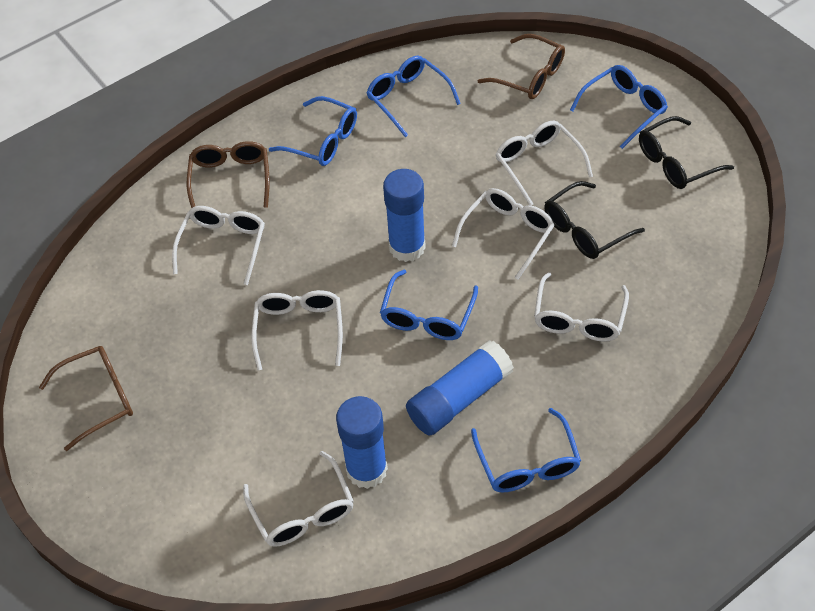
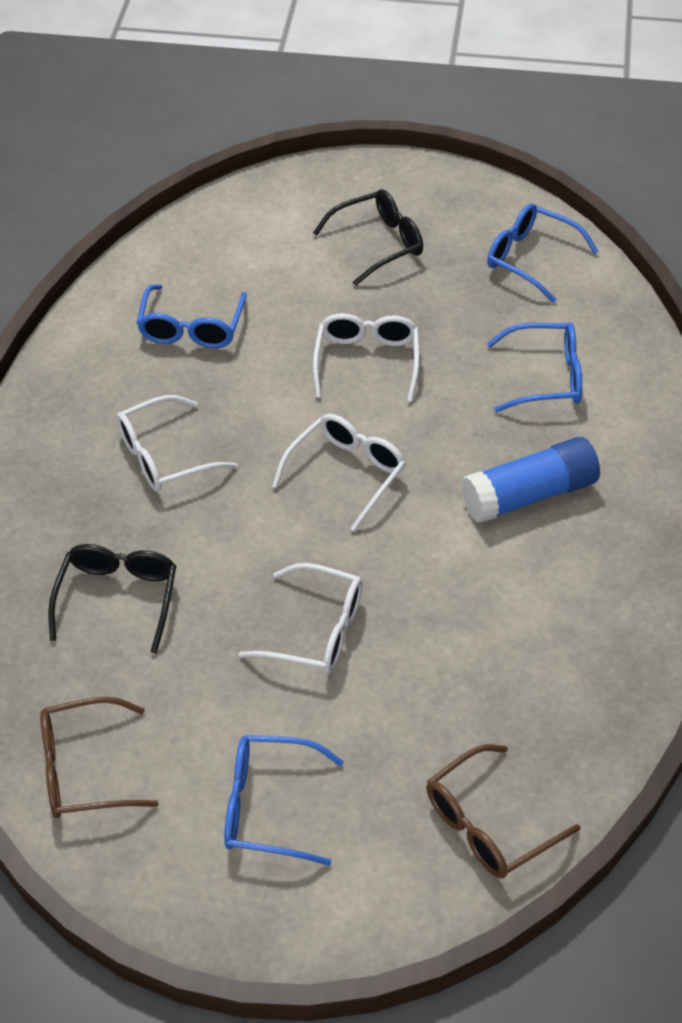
blue glasses: 5 -> 4
blue glue stick: 3 -> 1
brown glasses: 3 -> 2
white glasses: 6 -> 4

